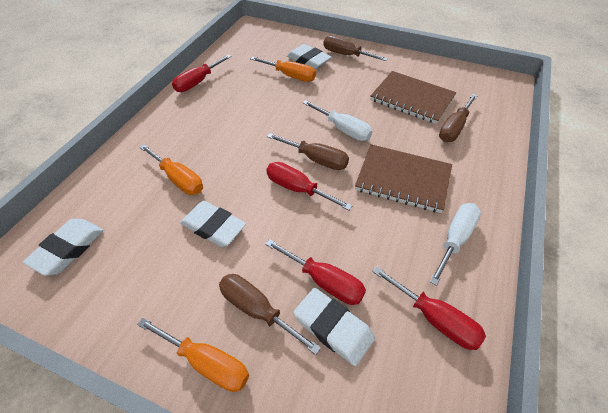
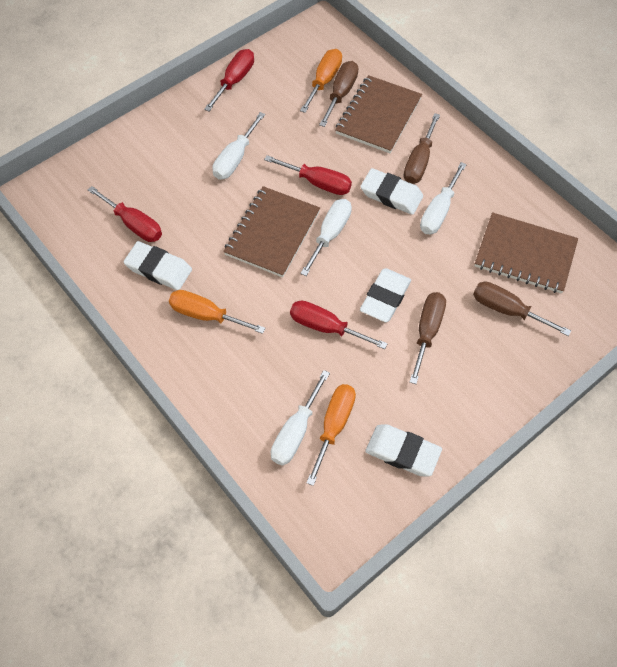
brown notebook: 2 -> 3
white screwdriver: 2 -> 4

